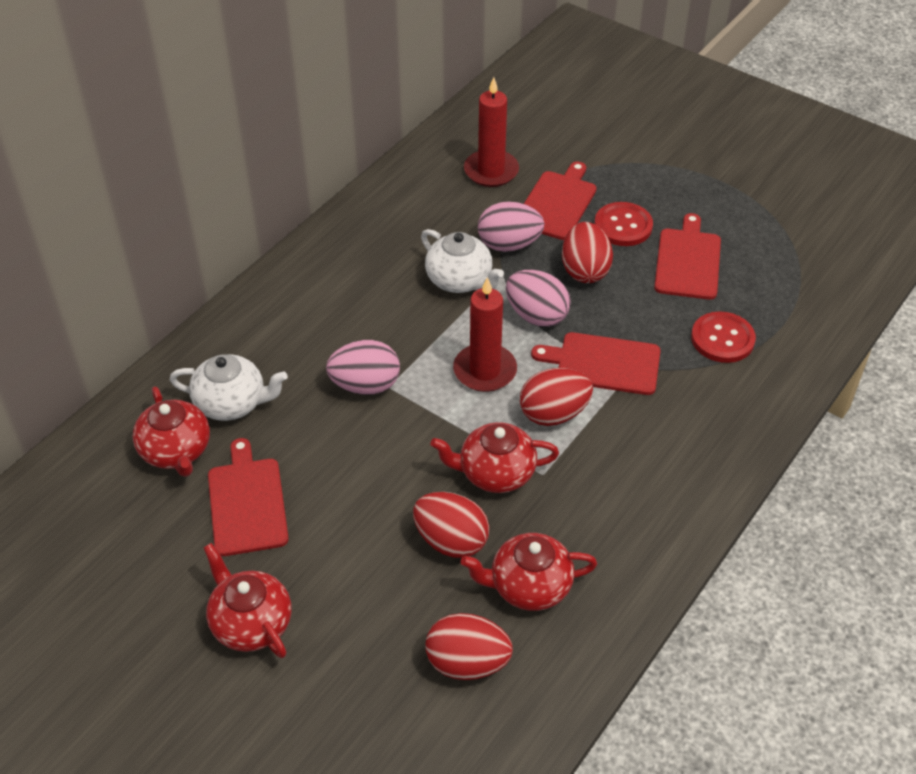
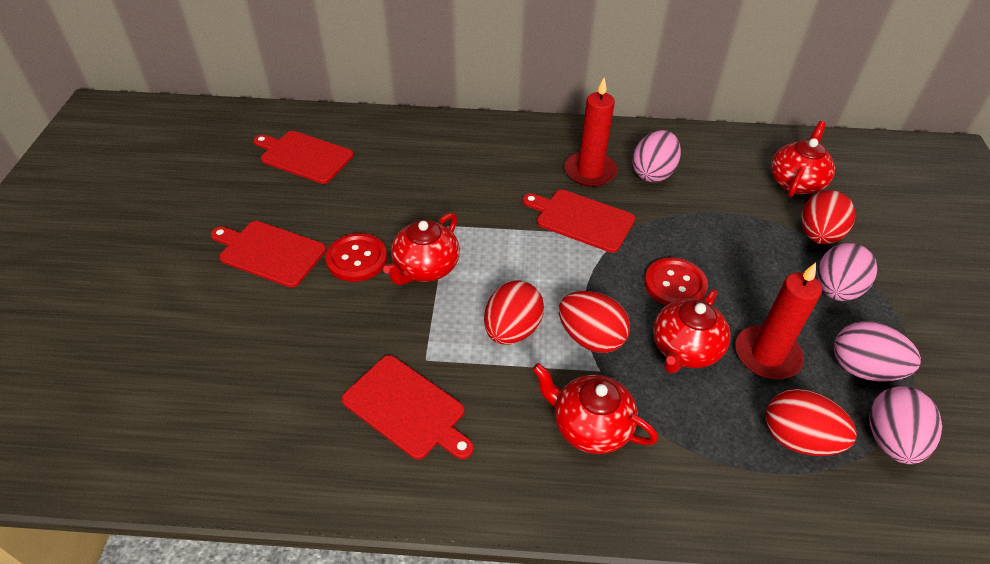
pink egg: 3 -> 4
white teapot: 2 -> 0

